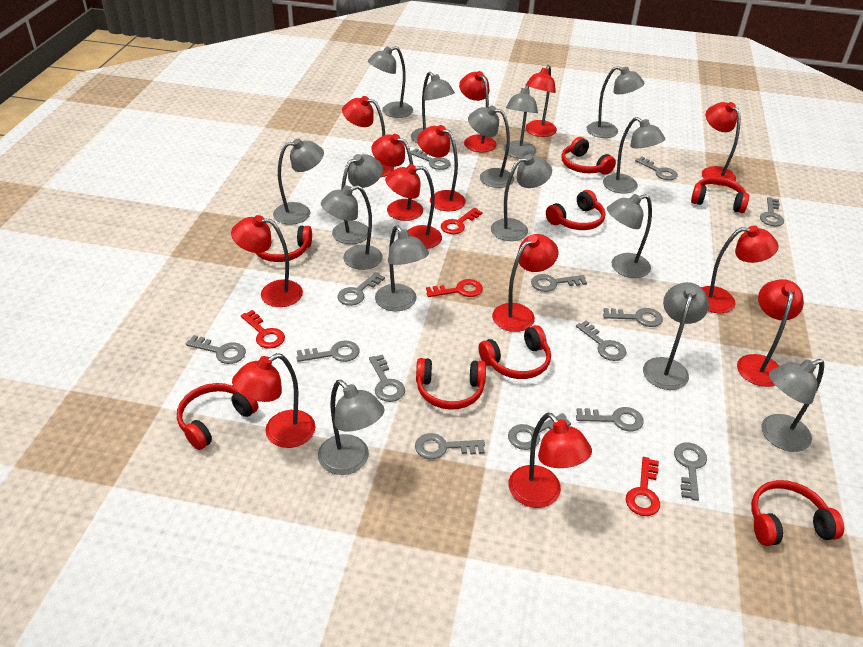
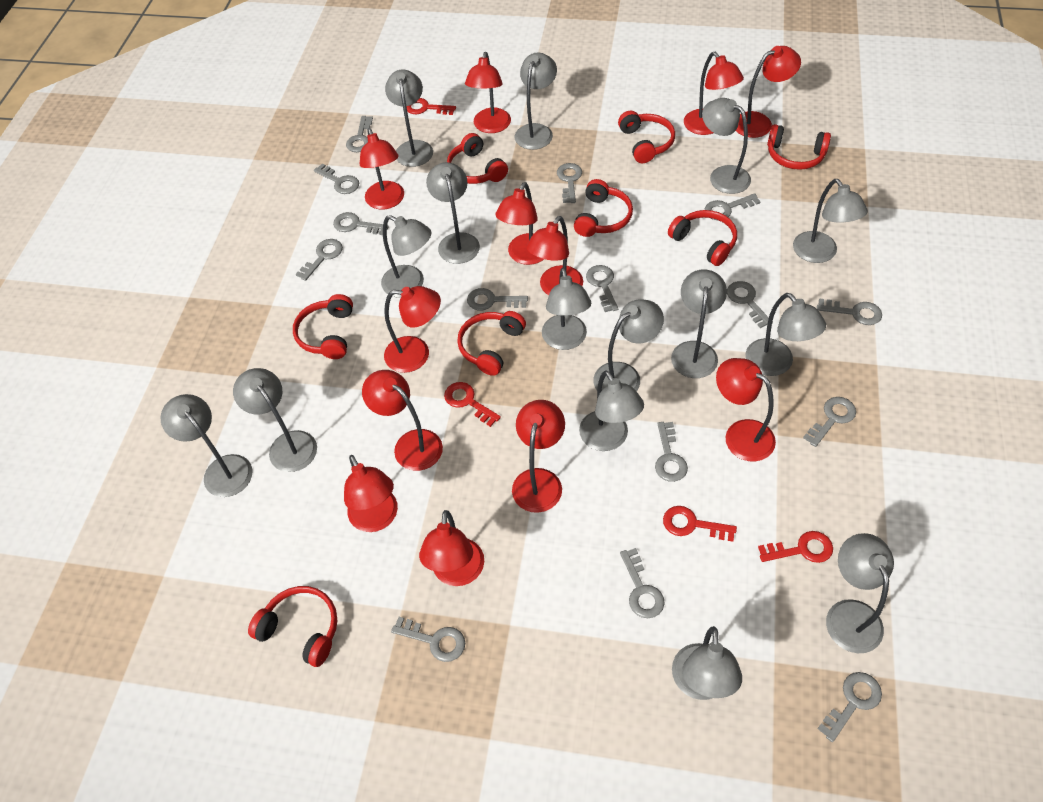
grey key: 14 -> 15
red lamp: 13 -> 12

